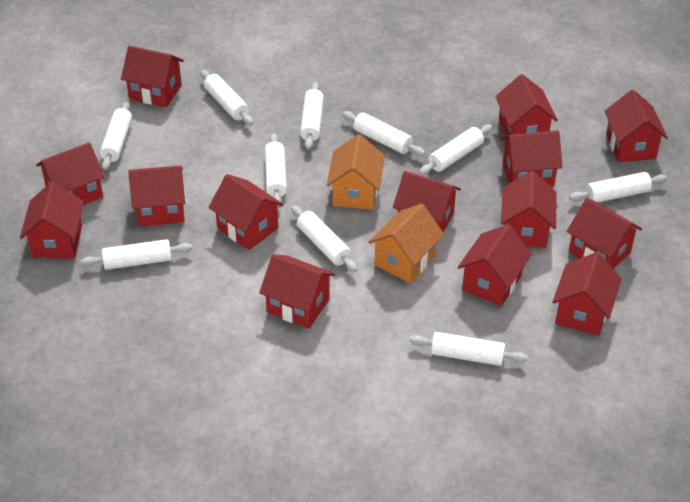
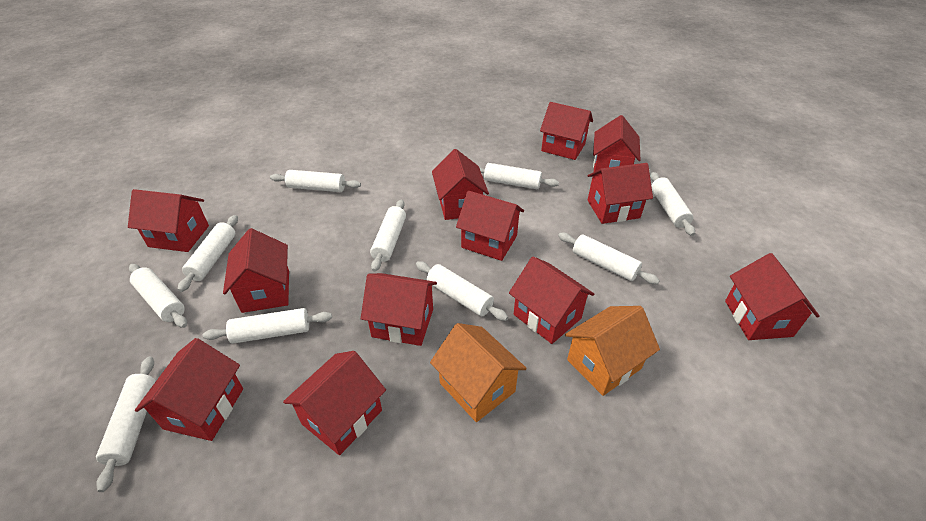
red house: 14 -> 12

